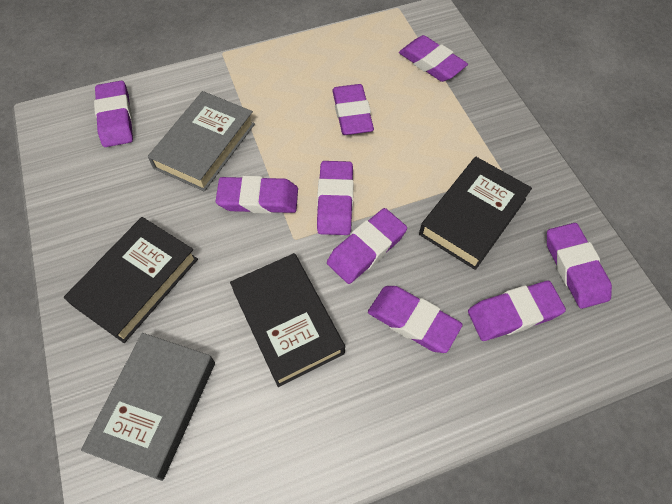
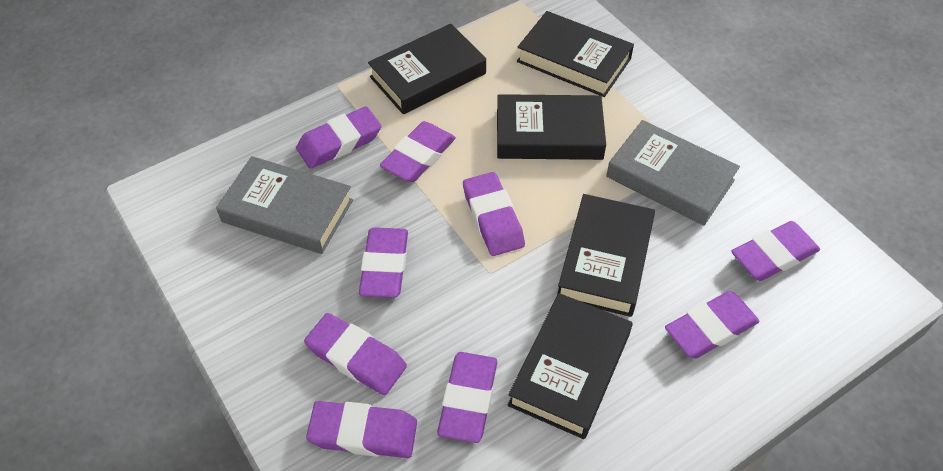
black book: 3 -> 5

